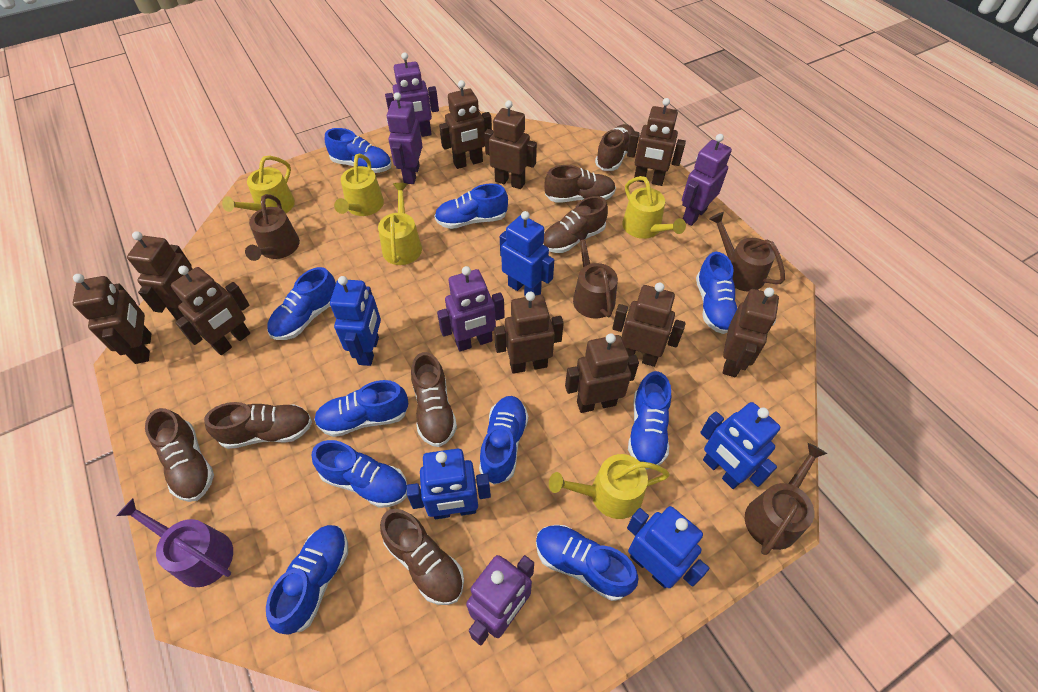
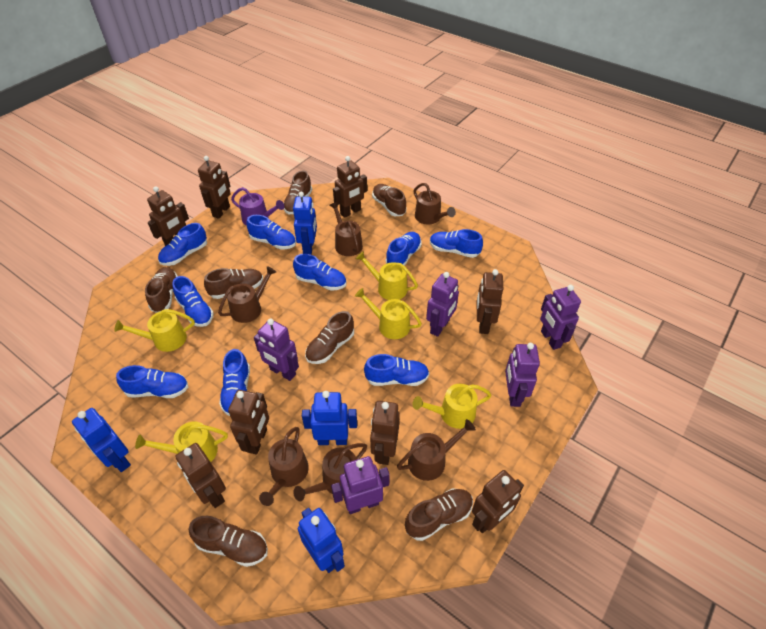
blue robot: 5 -> 4
blue shoe: 10 -> 9
brown robot: 10 -> 8
brown watering can: 4 -> 6

